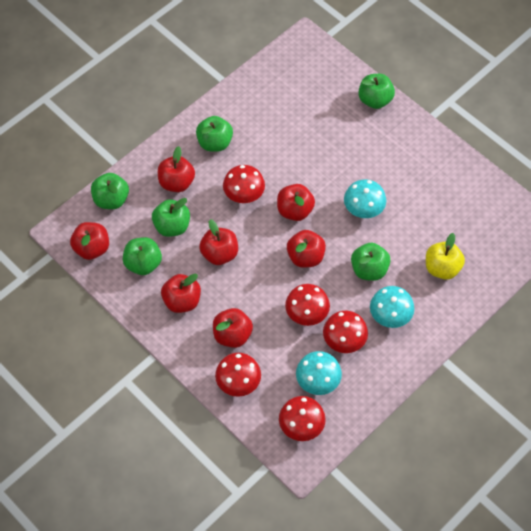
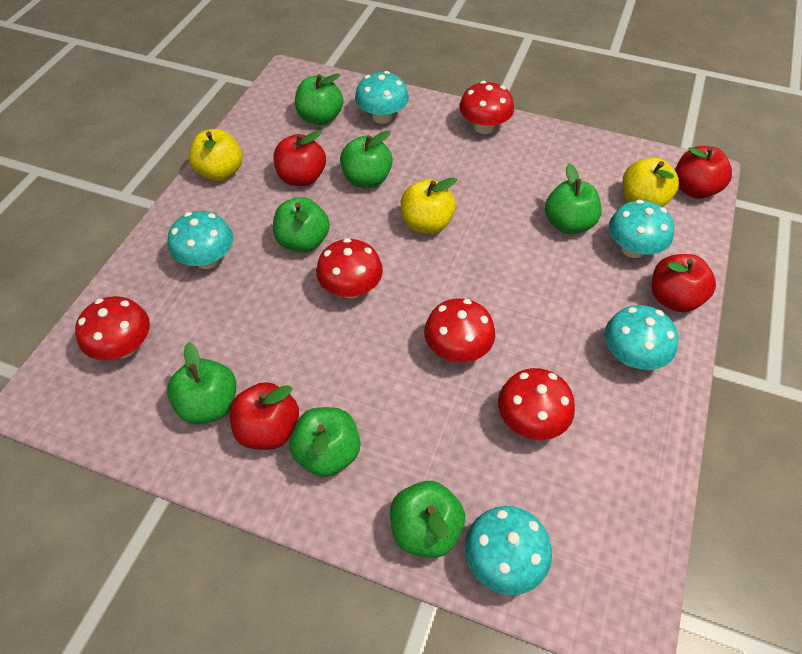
green apple: 6 -> 7
red apple: 7 -> 4
turquoise mushroom: 3 -> 5
yellow apple: 1 -> 3

